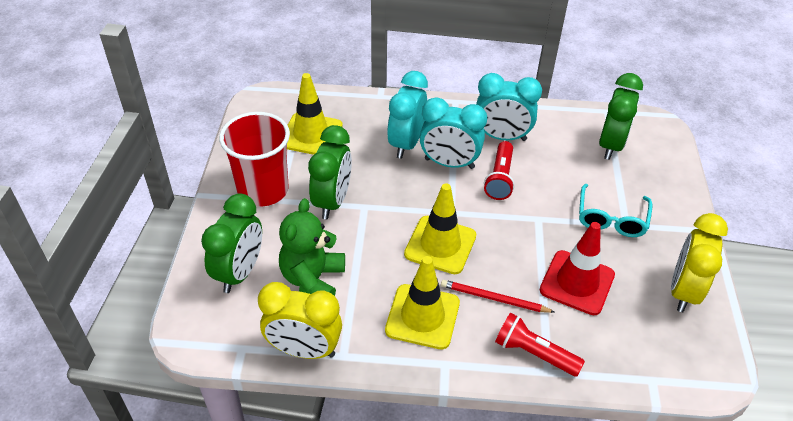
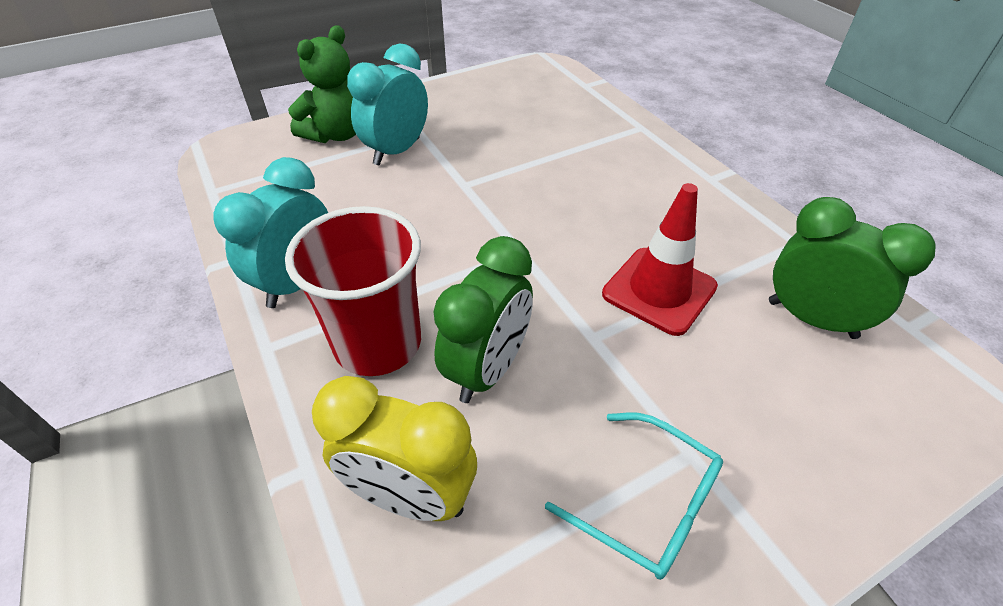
green clock: 3 -> 2
red flashlight: 2 -> 0
red pencil: 1 -> 0
turquoise clock: 3 -> 2
yellow clock: 2 -> 1
yellow traffic cone: 3 -> 0

